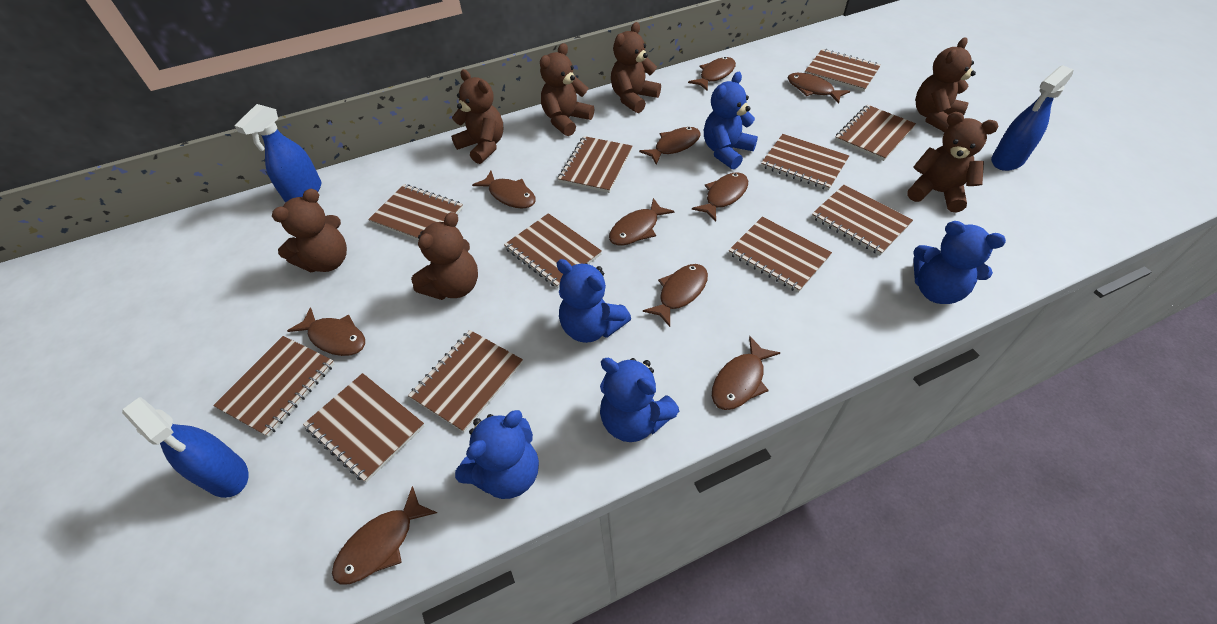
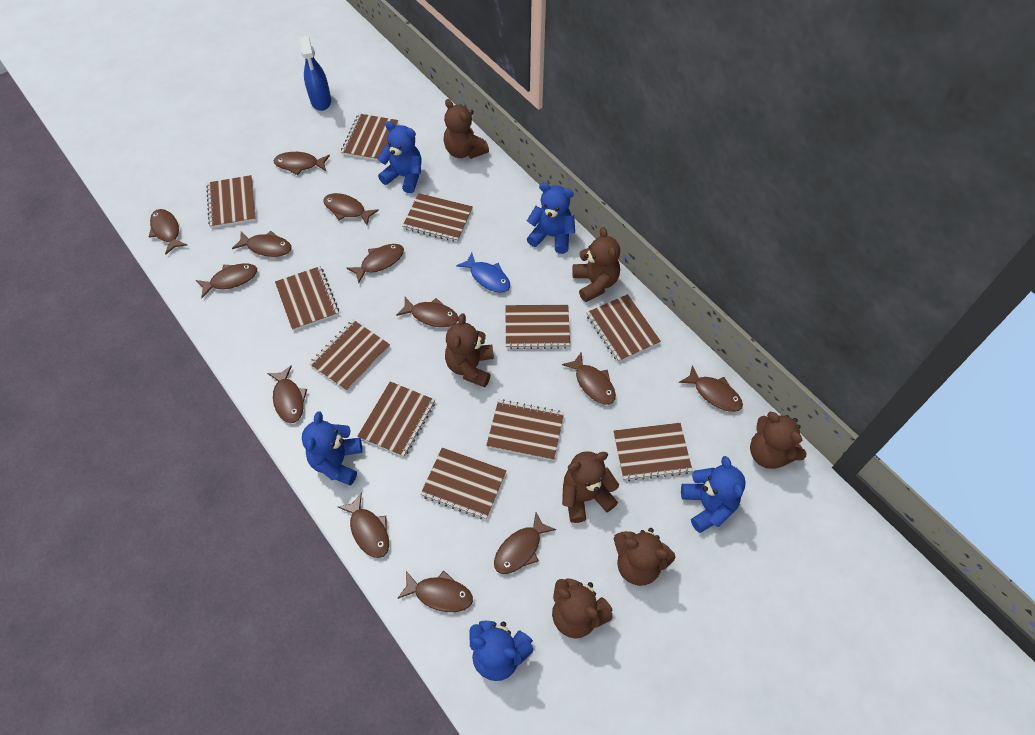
blue fish: 0 -> 1
blue spray bottle: 3 -> 1
brown fish: 10 -> 13

